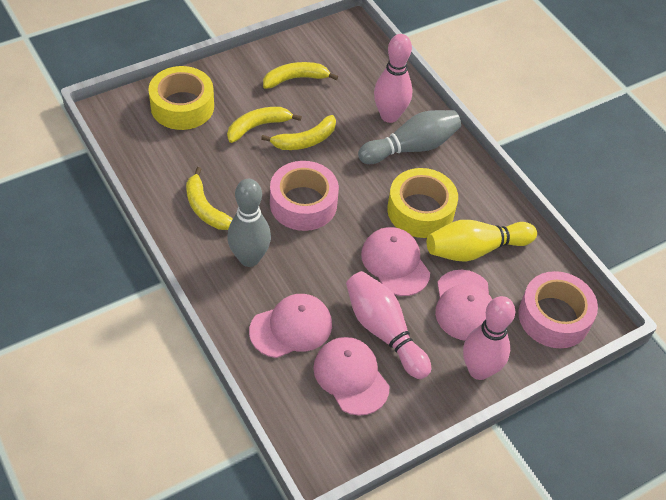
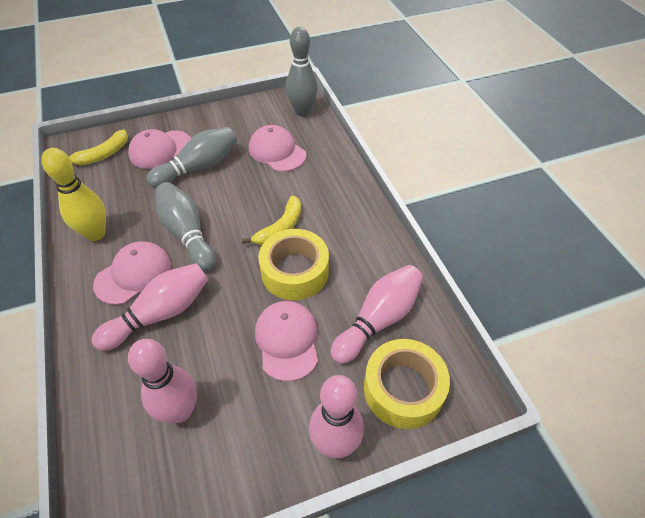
grey bowling pin: 2 -> 3
pink bowling pin: 3 -> 4
pink tape: 2 -> 0
yellow banana: 4 -> 2

